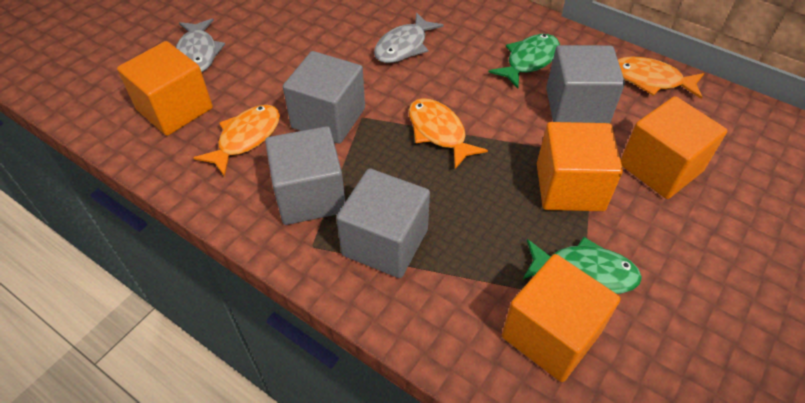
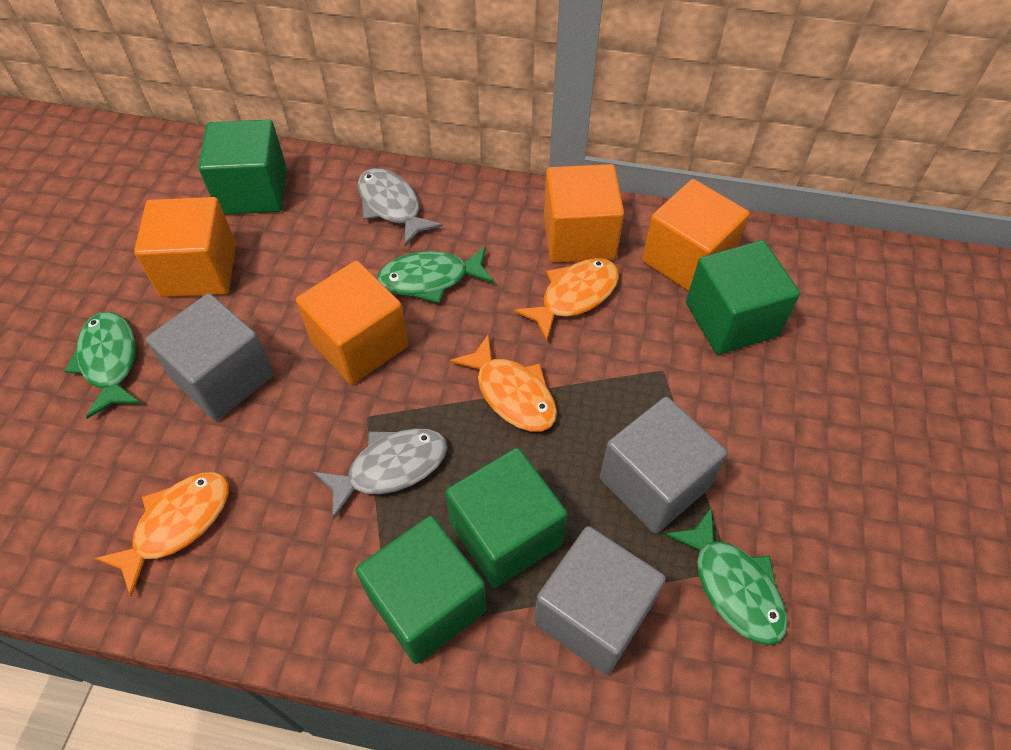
green cube: 0 -> 4
green fish: 2 -> 3
grey cube: 4 -> 3

